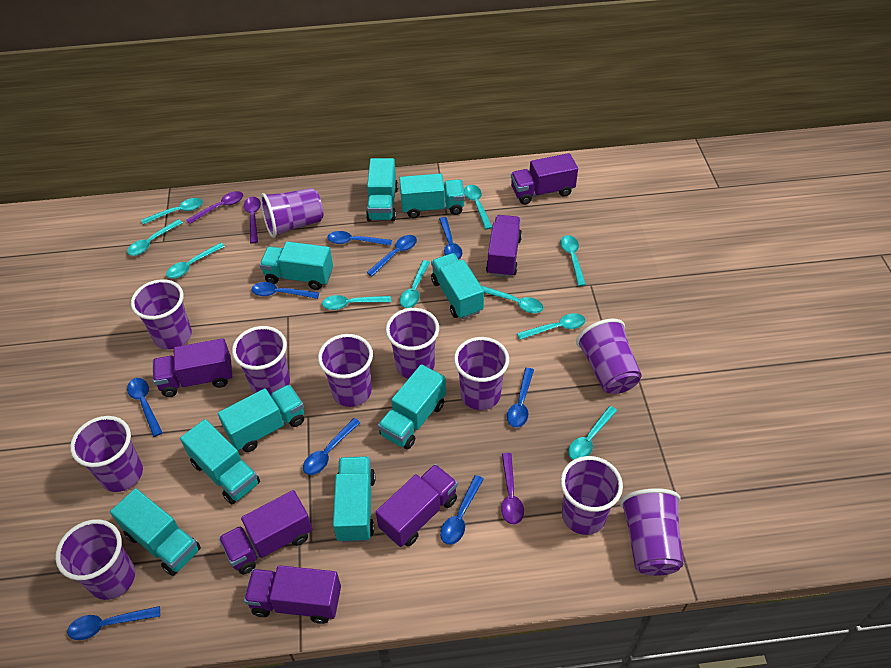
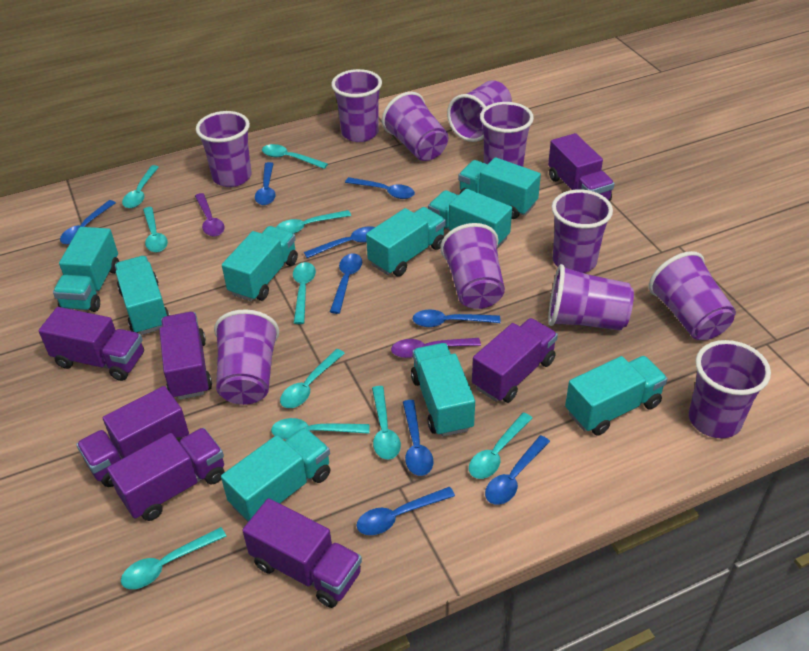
purple spoon: 3 -> 2
purple truck: 6 -> 7

